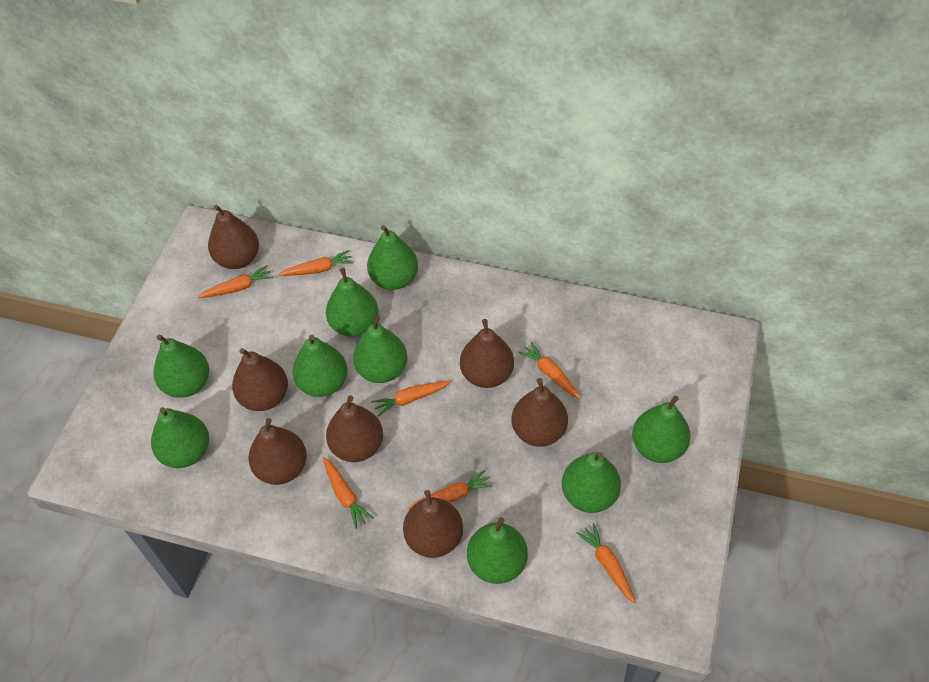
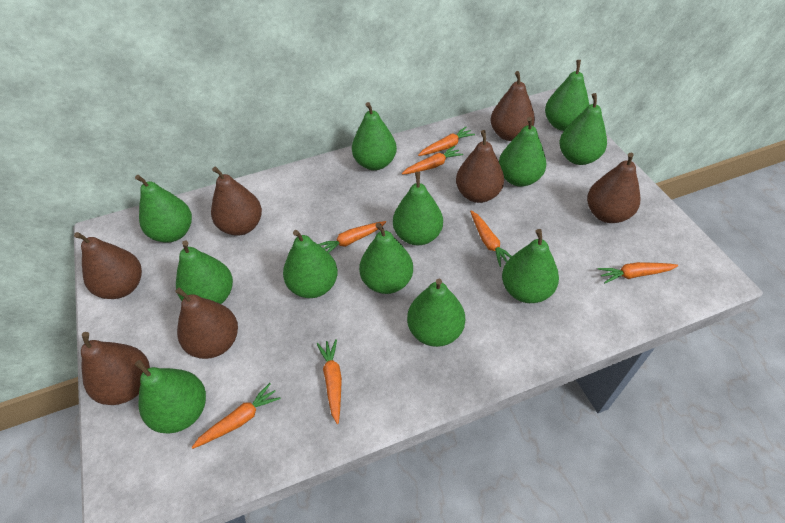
green pear: 9 -> 12

